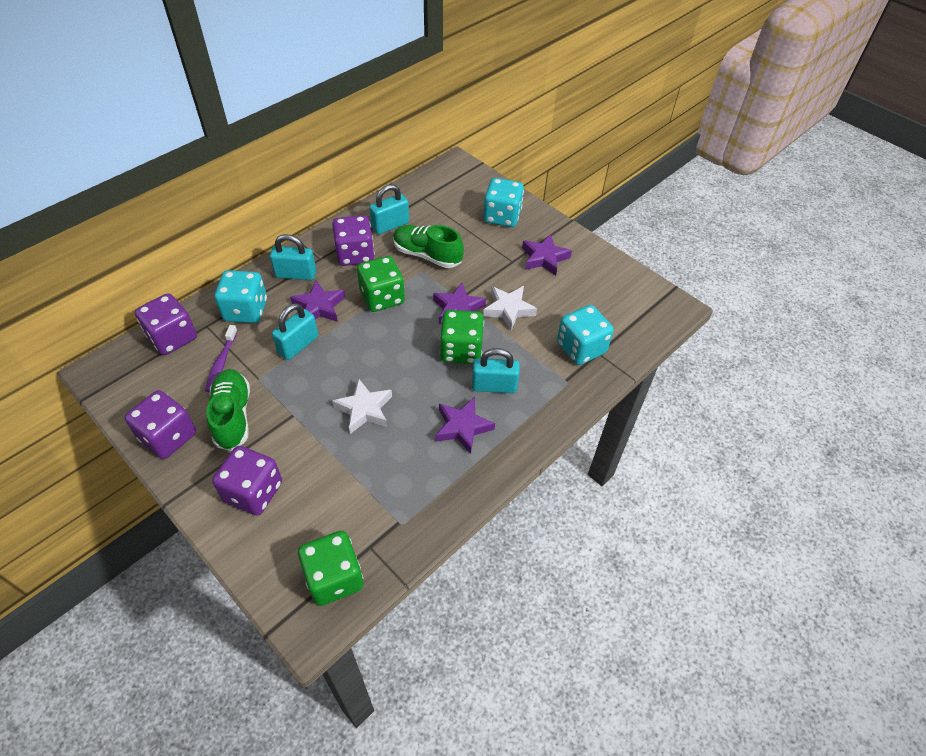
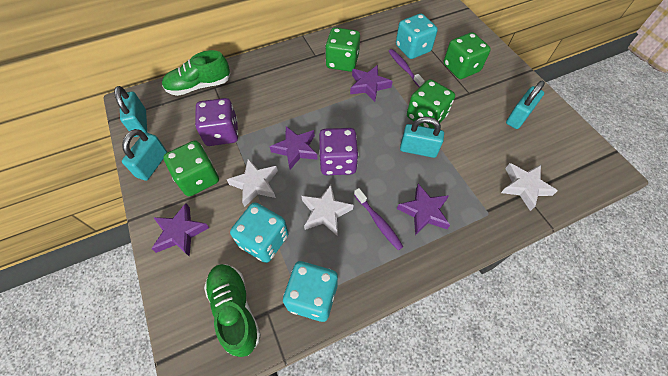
green dice: 3 -> 4
purple dice: 4 -> 2
purple toothbrush: 1 -> 2
white star: 2 -> 3

